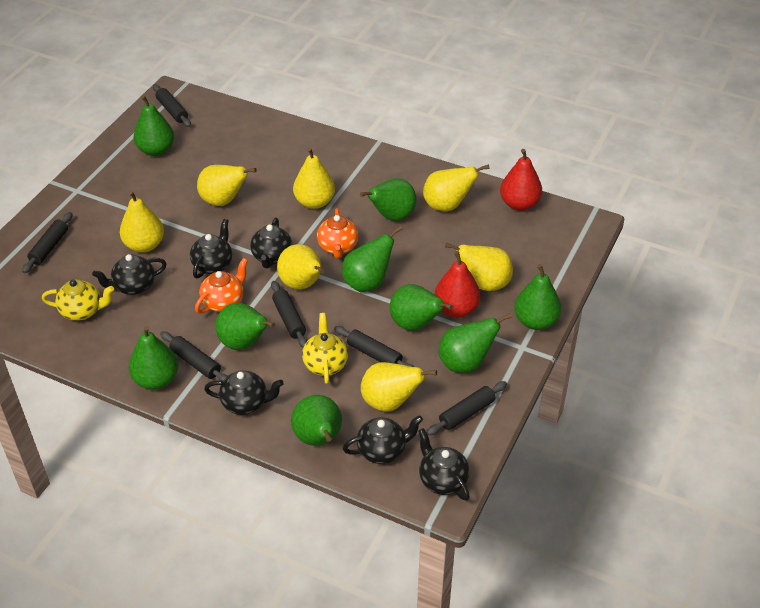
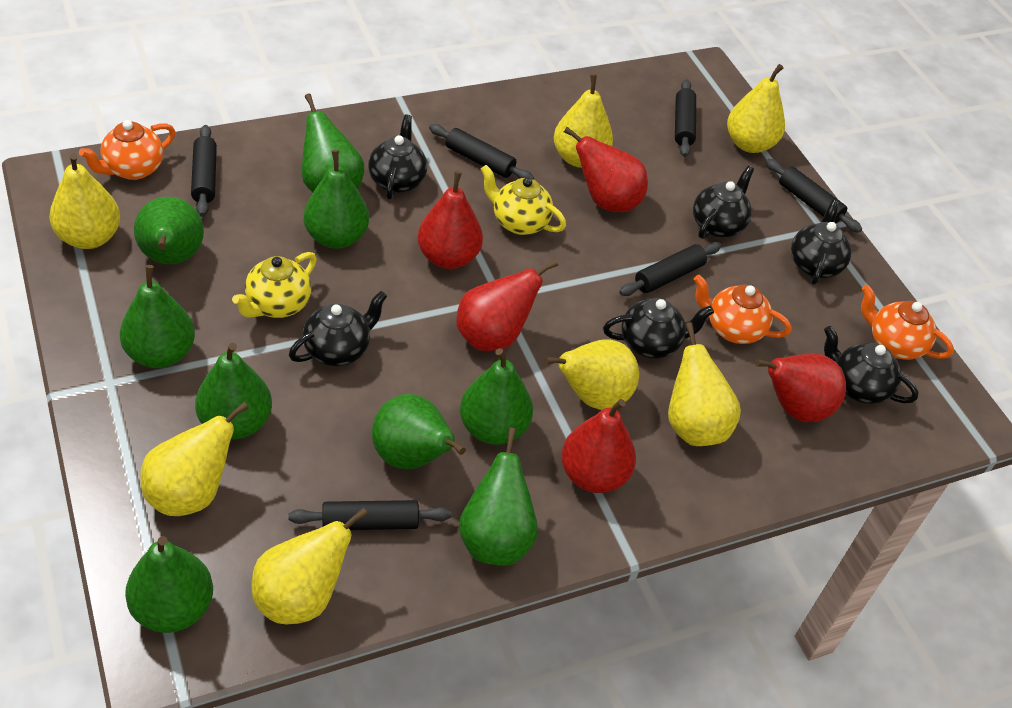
orange teapot: 2 -> 3
red pear: 2 -> 5

